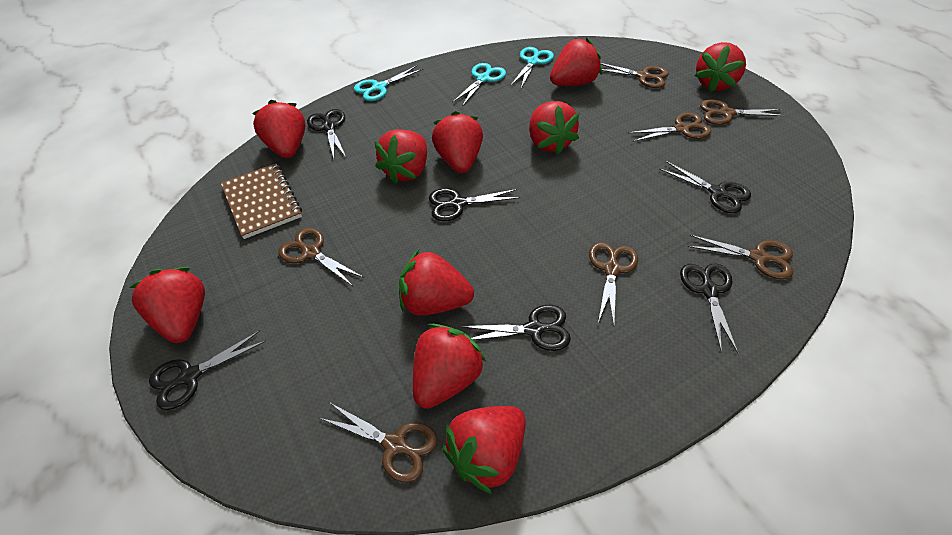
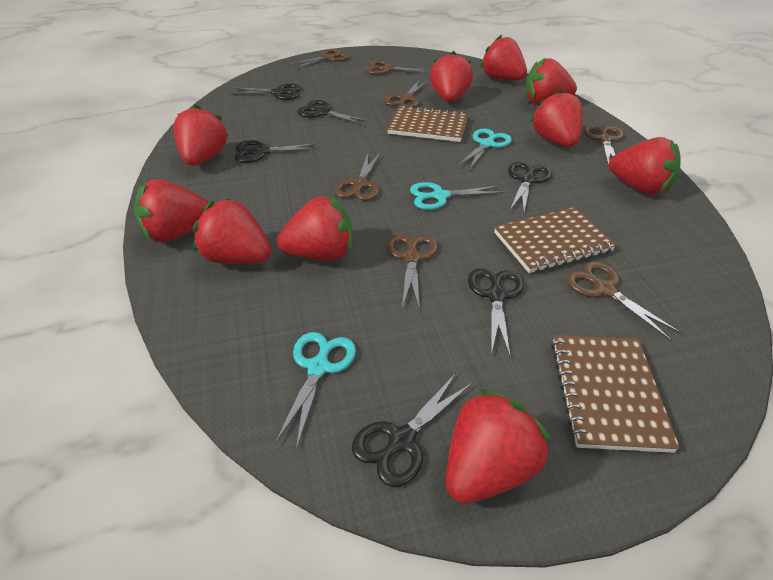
brown notebook: 1 -> 3

